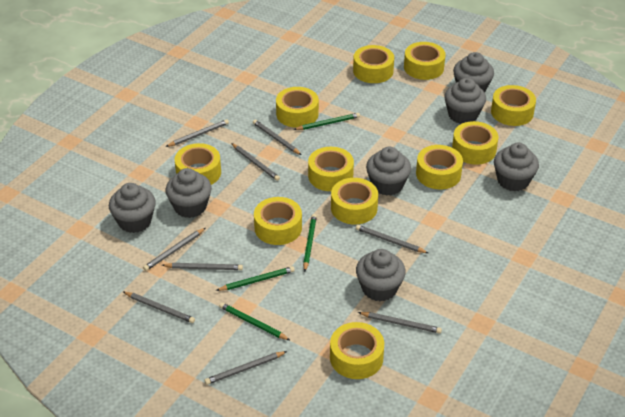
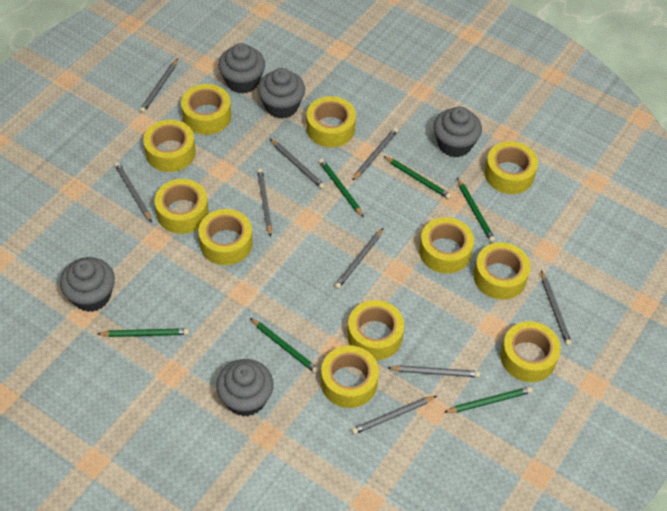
green pencil: 4 -> 6
grey cupcake: 7 -> 5

